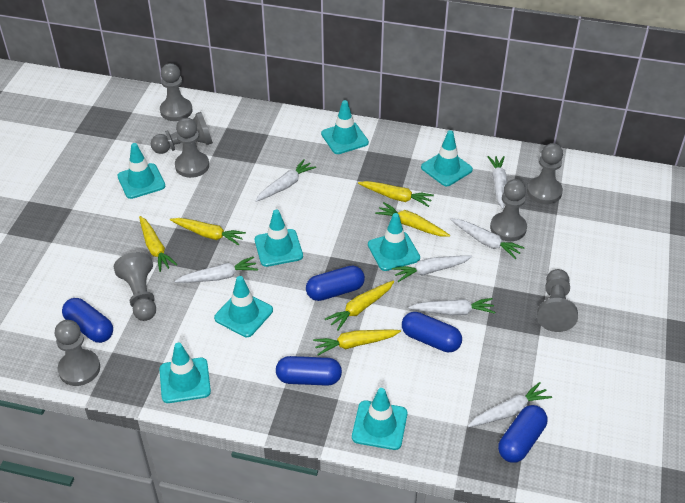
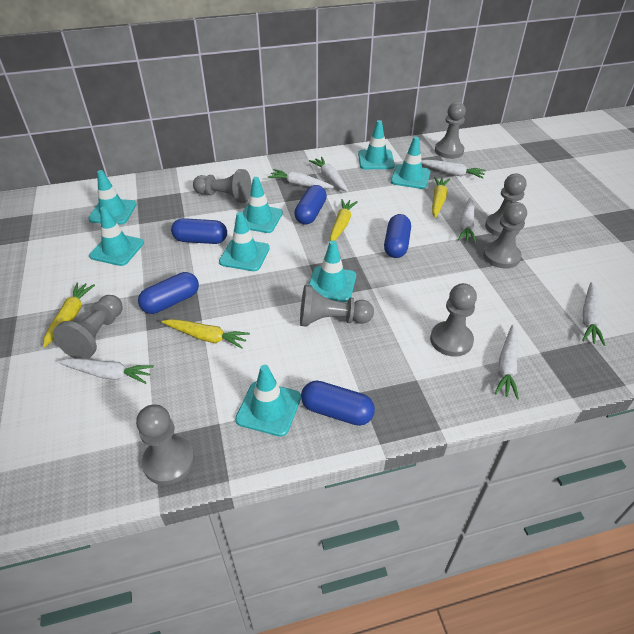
yellow carrot: 6 -> 4

